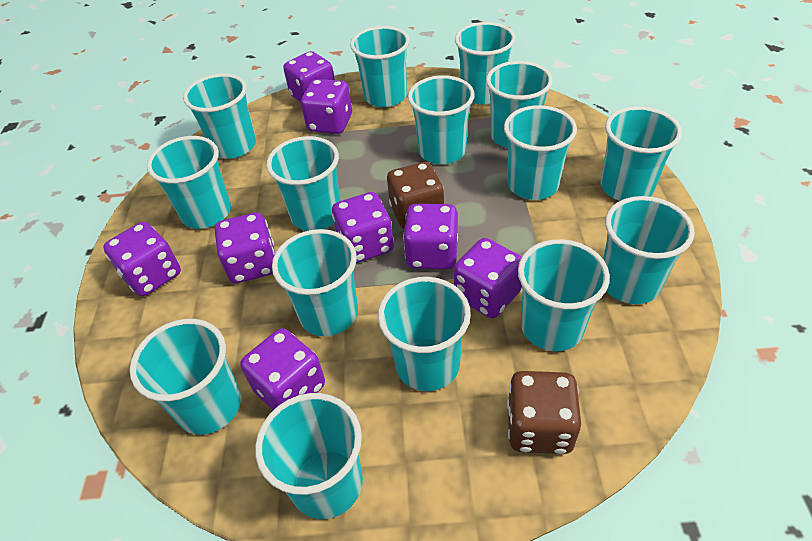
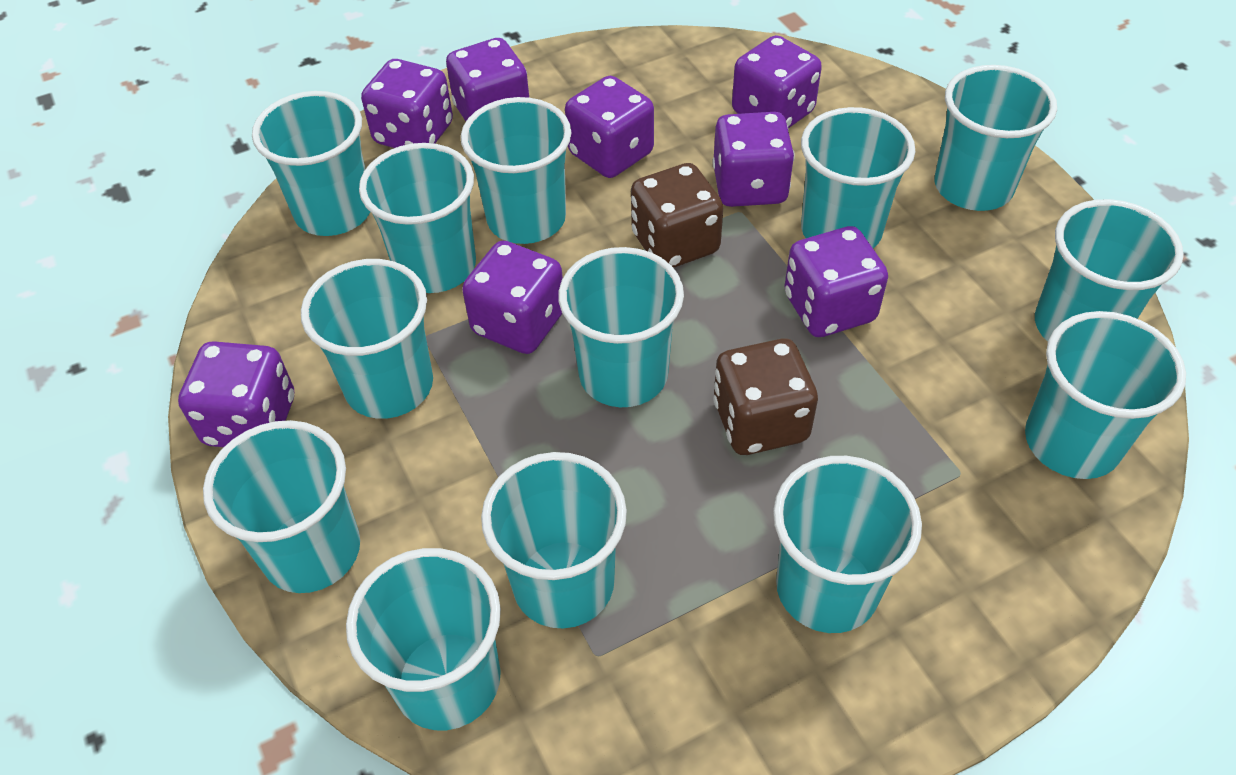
turquoise cup: 15 -> 13

